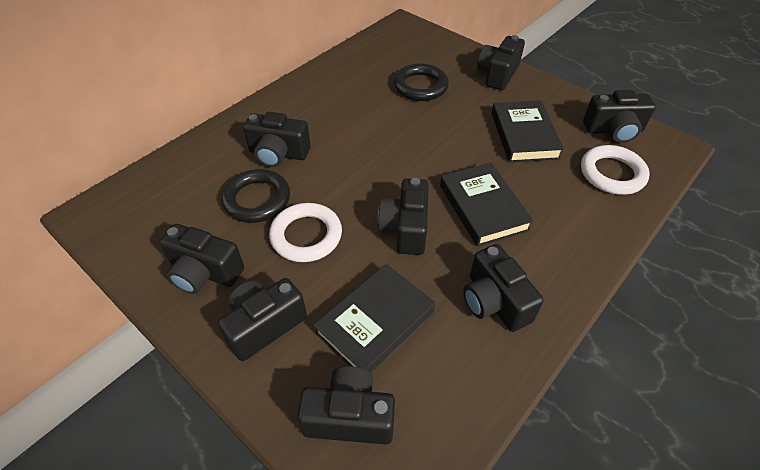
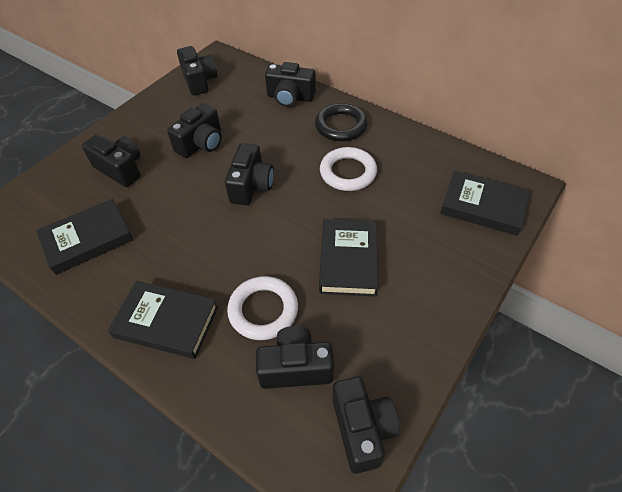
black book: 3 -> 4
black camera: 8 -> 7
black ring: 2 -> 1

